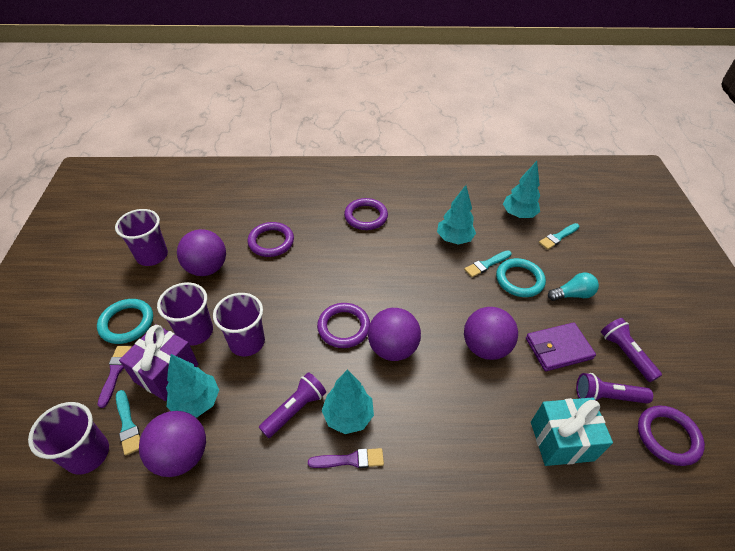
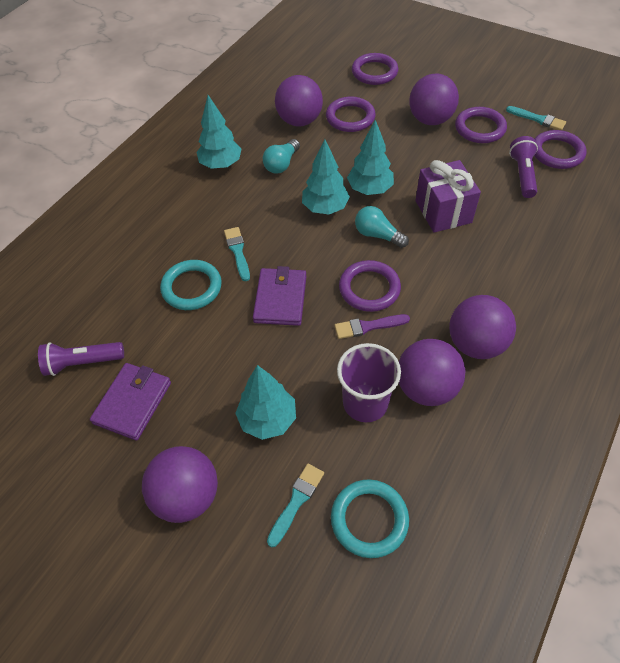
purple ball: 4 -> 5
purple brush: 2 -> 1
purple cup: 4 -> 1
purple flashlight: 3 -> 2
purple ring: 4 -> 5
purple wallet: 1 -> 2
turquoise gift: 1 -> 0
turquoise light bulb: 1 -> 2

